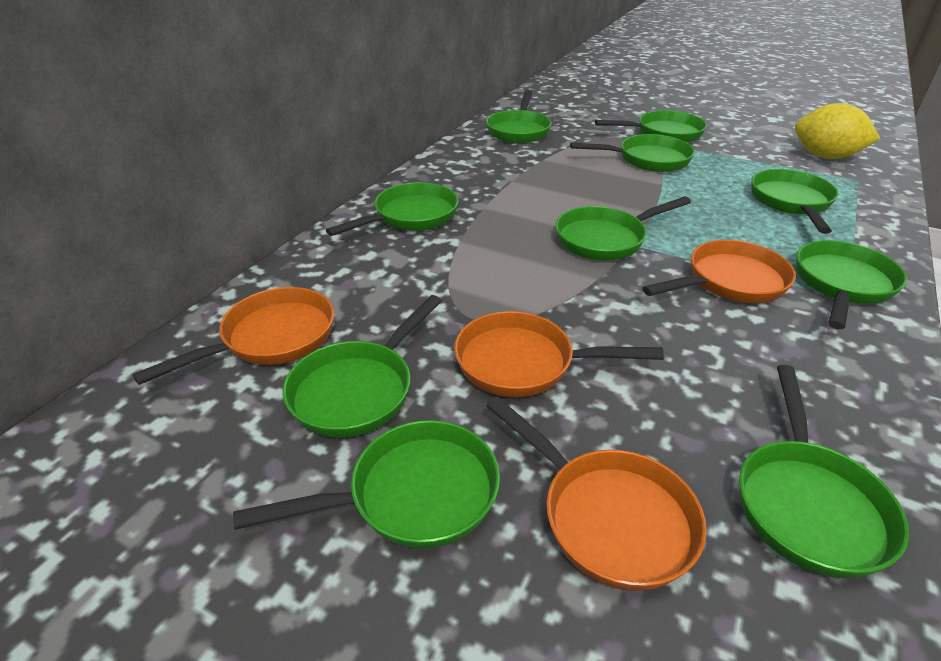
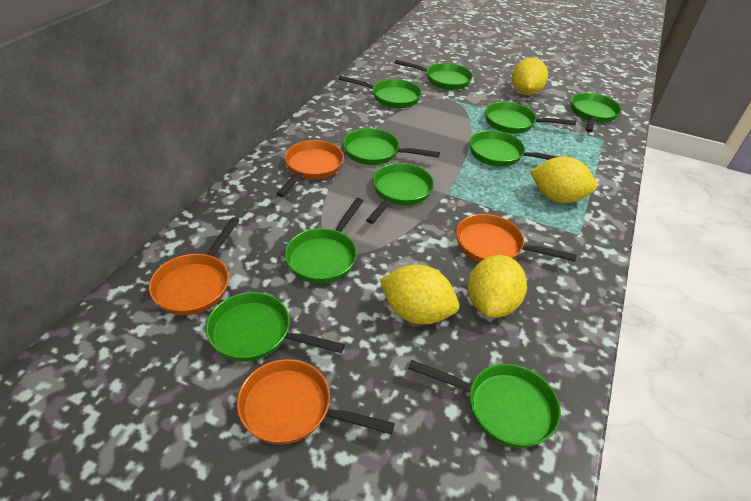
yellow lemon: 1 -> 4

